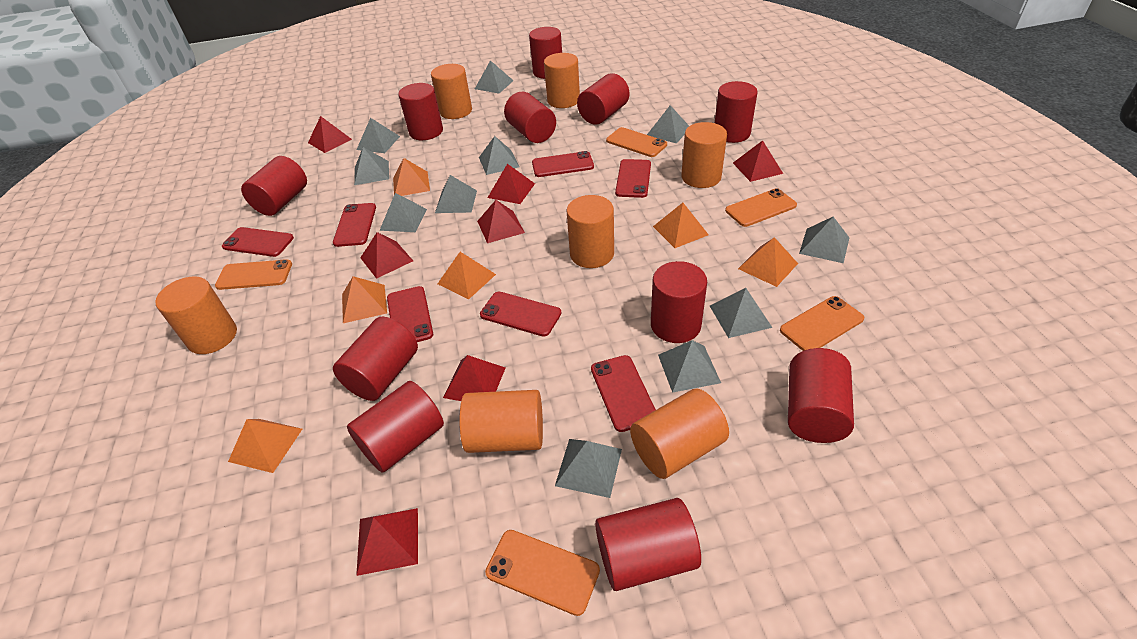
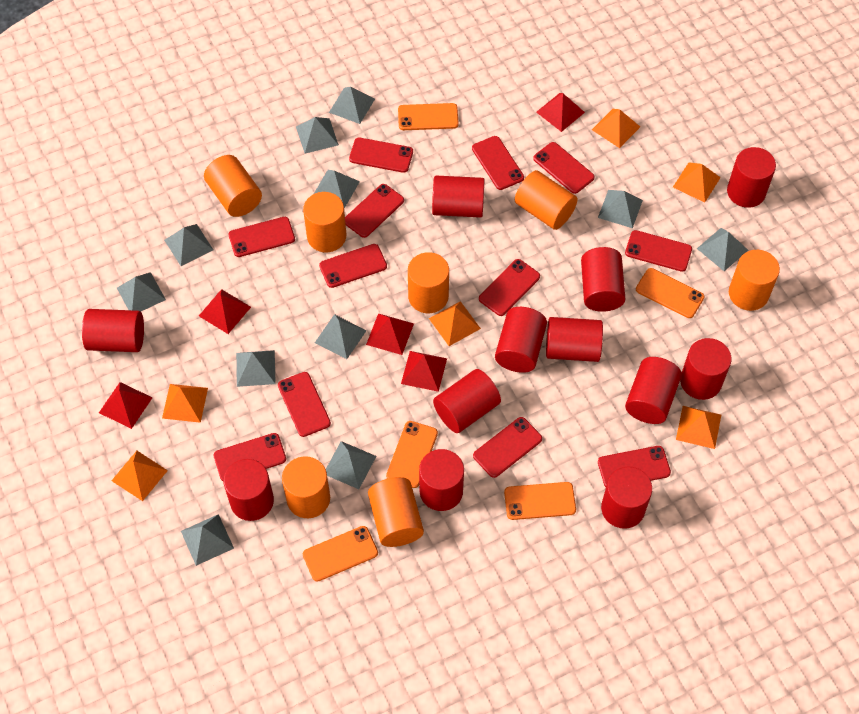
red cylinder: 11 -> 12
red phone: 7 -> 12
red pyramid: 7 -> 5

